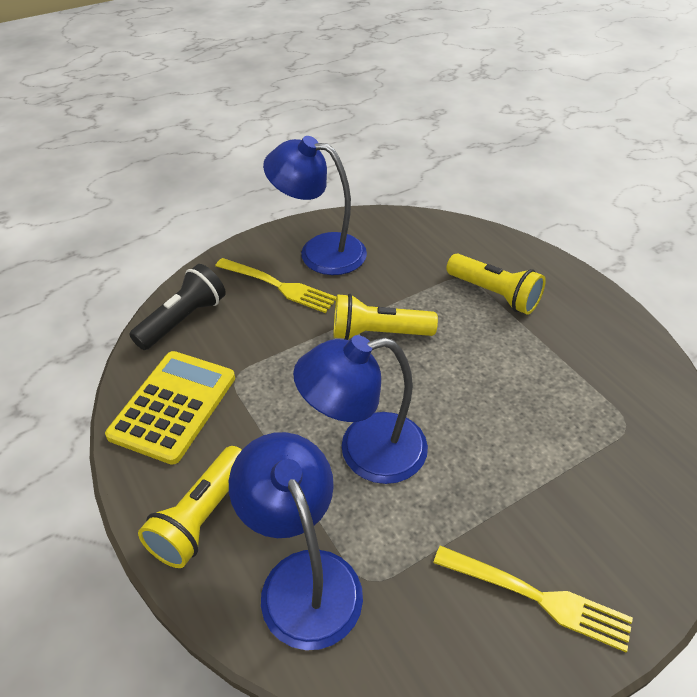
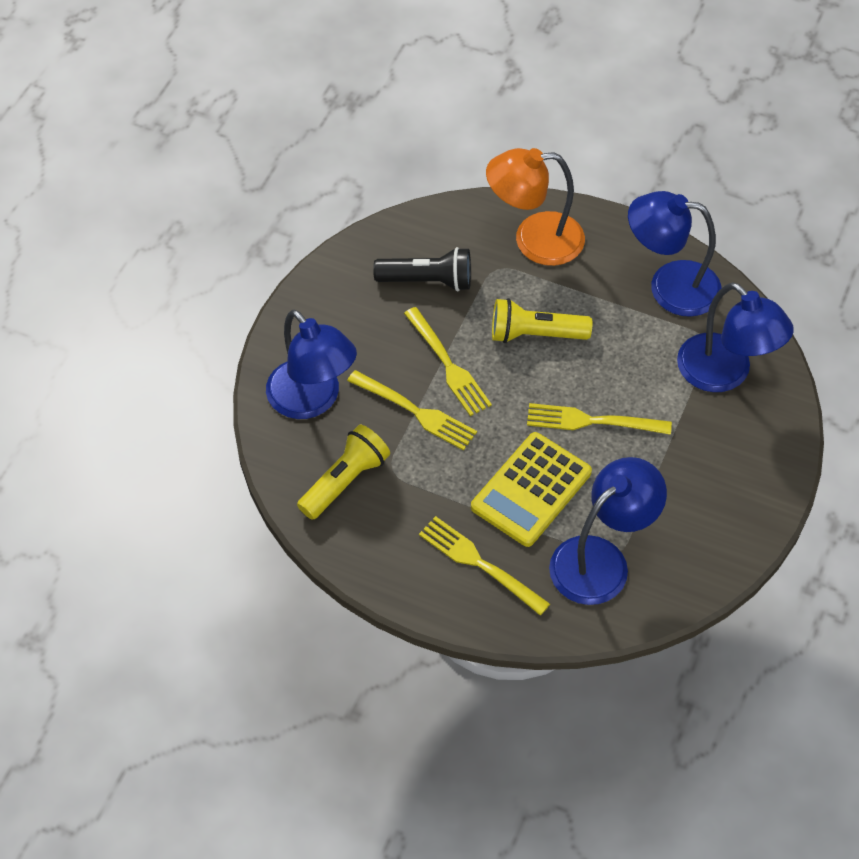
blue lamp: 3 -> 4
orange lamp: 0 -> 1
yellow flashlight: 3 -> 2
yellow fork: 2 -> 4

